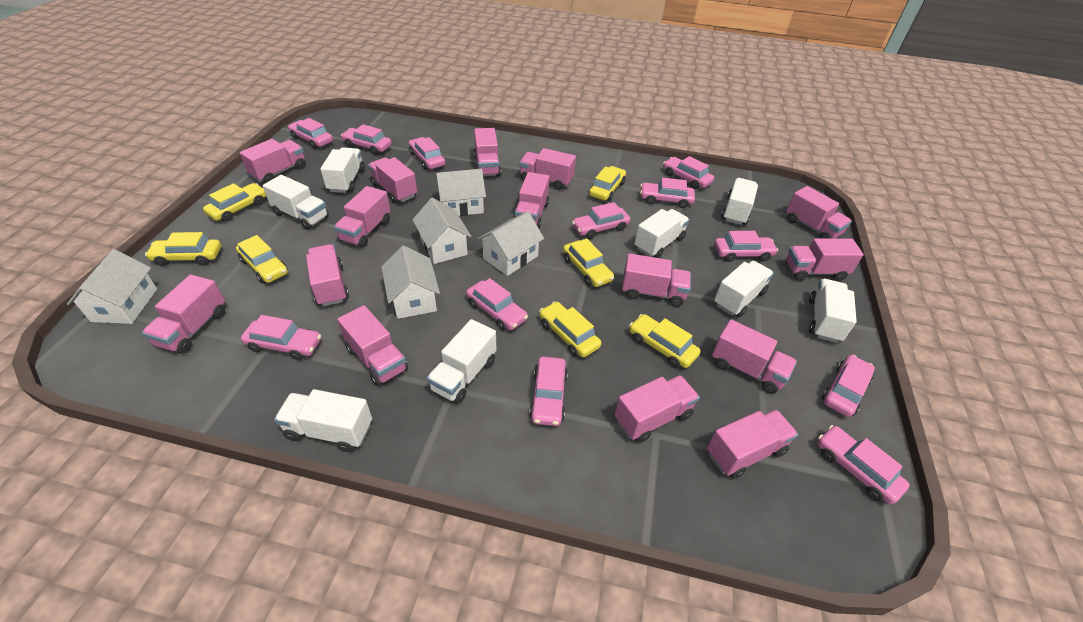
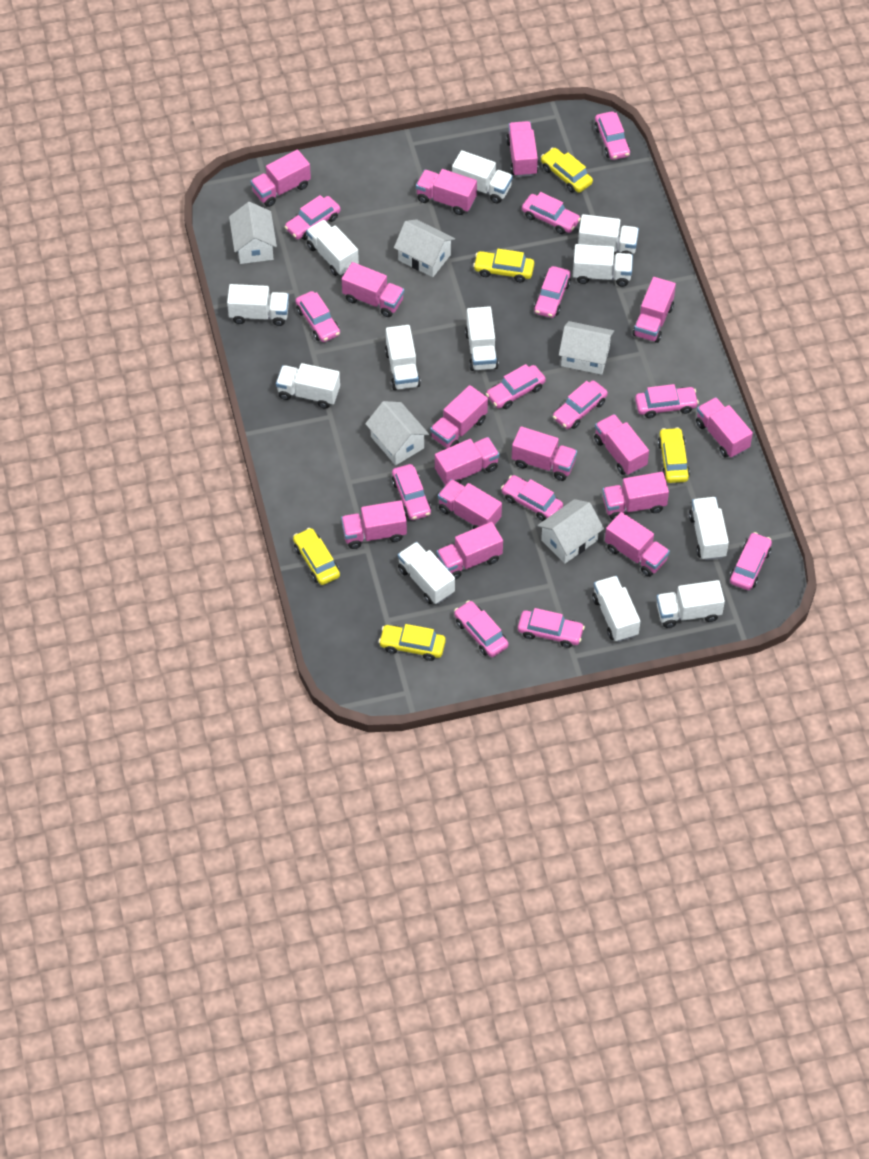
pink car: 12 -> 13
white truck: 8 -> 12
yellow car: 7 -> 5

